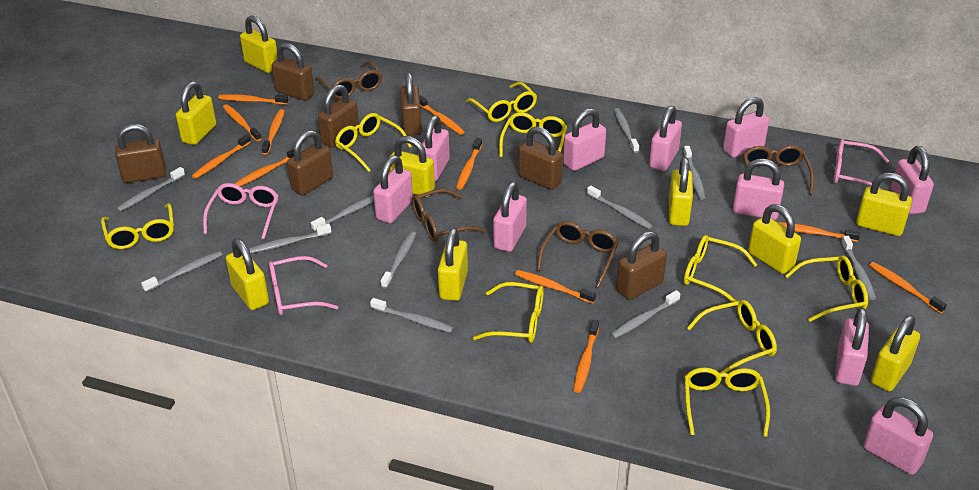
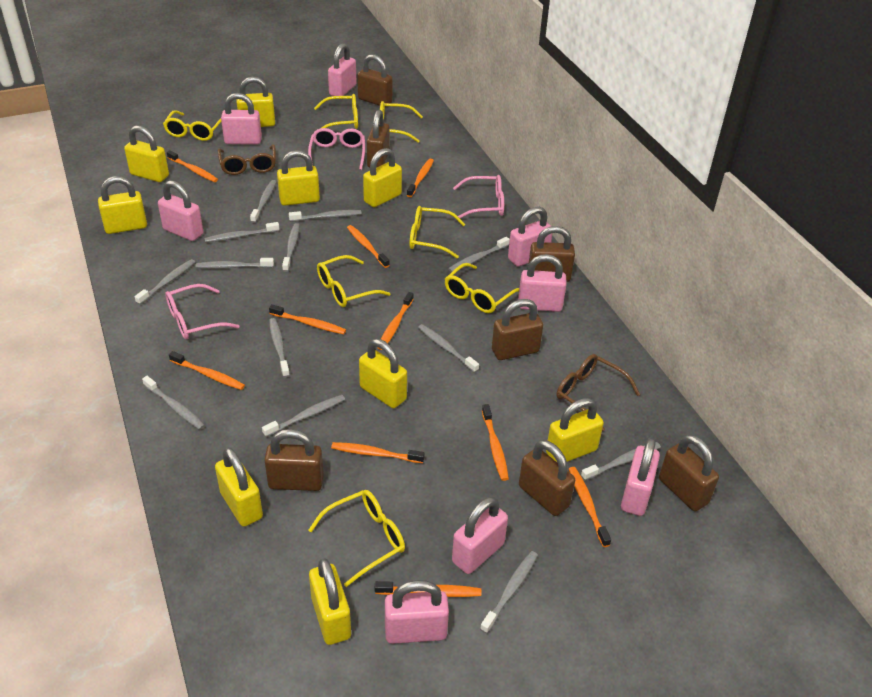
brown glasses: 4 -> 2
grey toothbrush: 11 -> 13
orange toothbrush: 11 -> 10
pink padlock: 10 -> 8
yellow glasses: 9 -> 7

